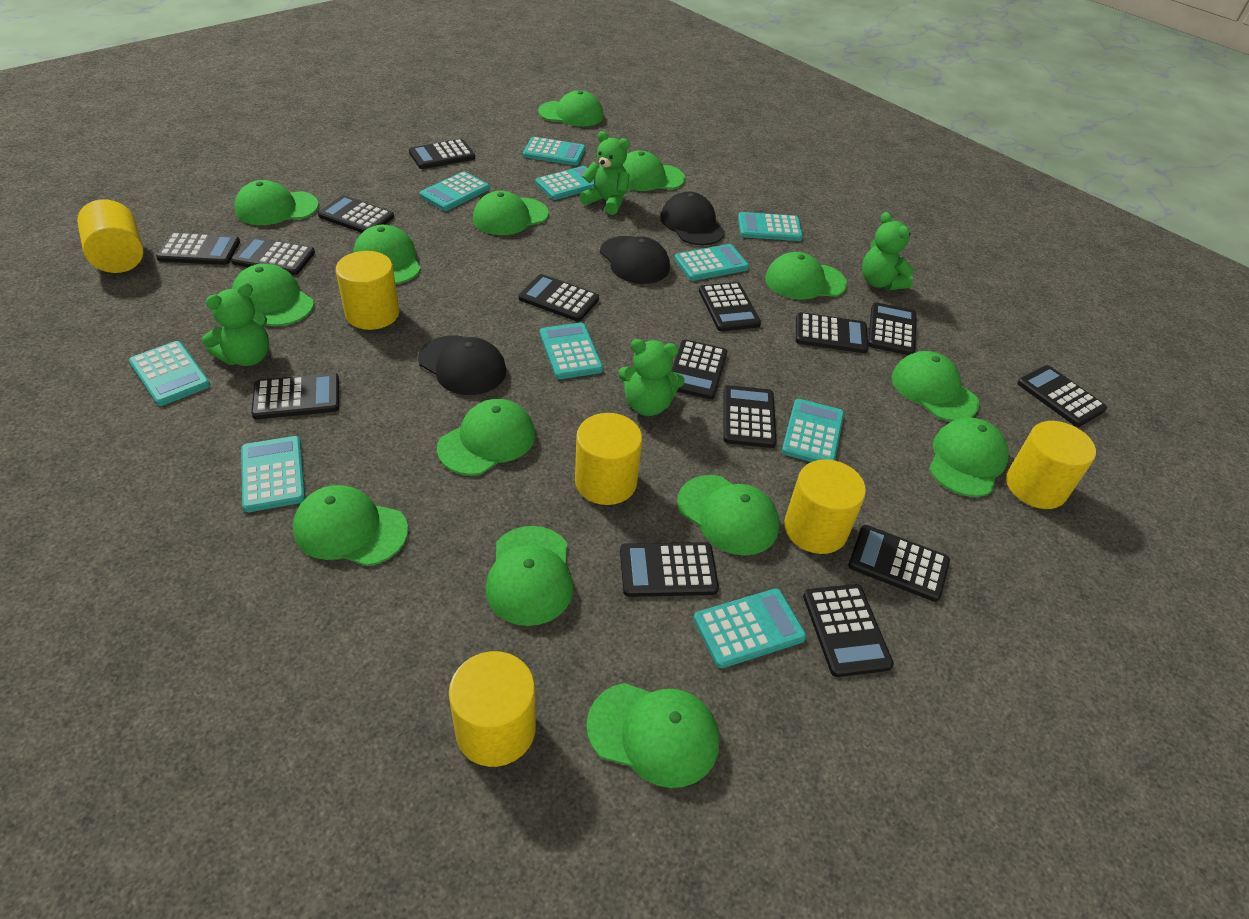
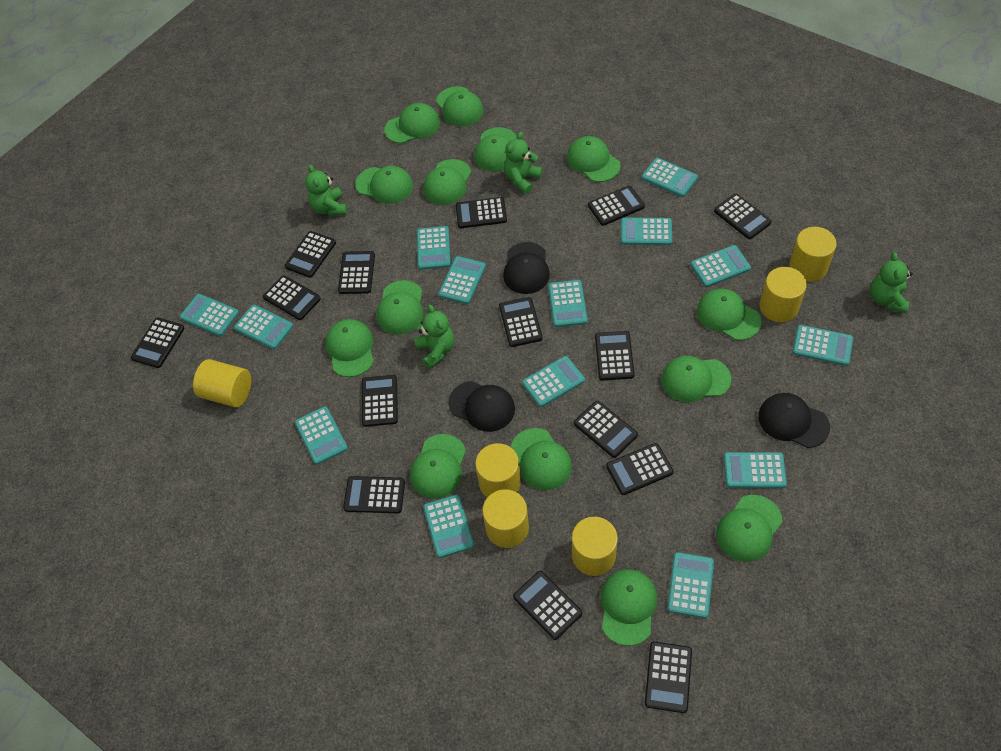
turquoise calculator: 10 -> 14

